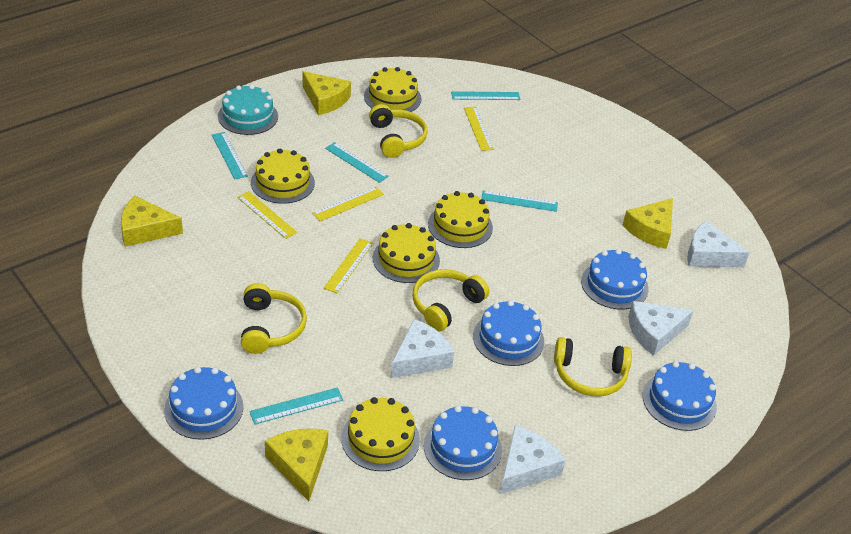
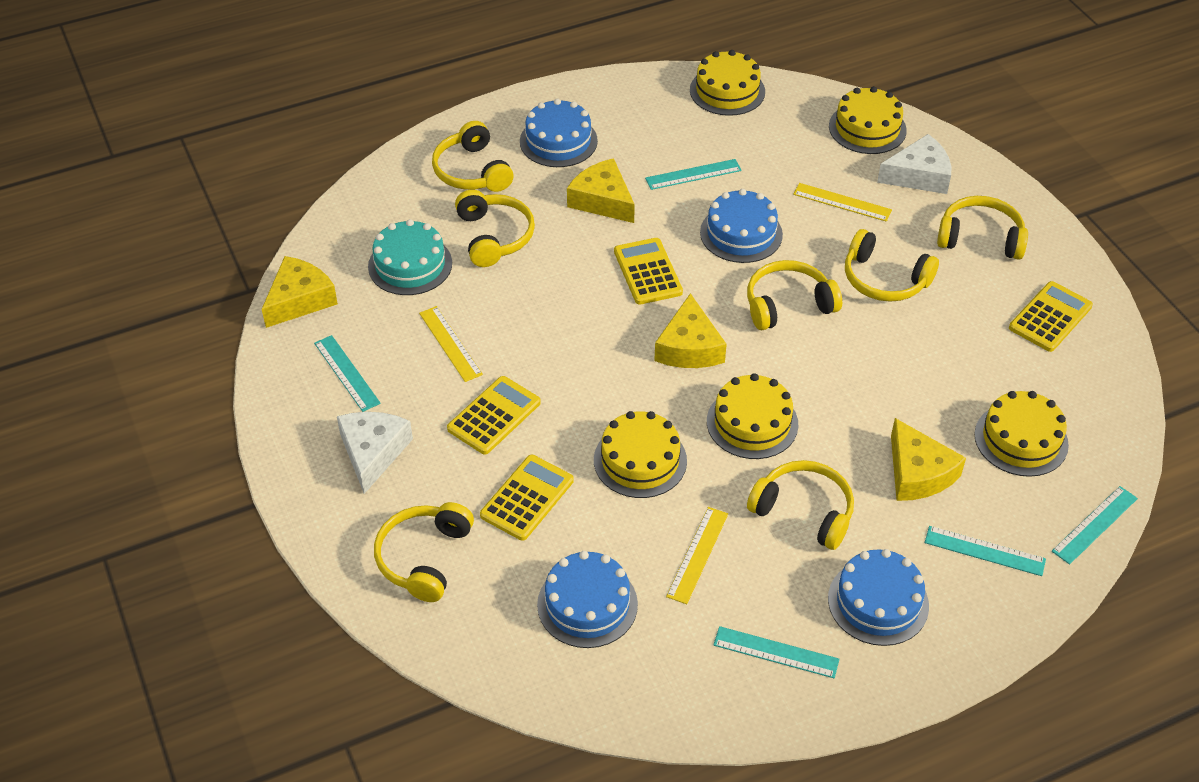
blue cake: 5 -> 4
white cheese: 4 -> 2
yellow calculator: 0 -> 4
yellow headphones: 4 -> 7
yellow ruler: 4 -> 3

